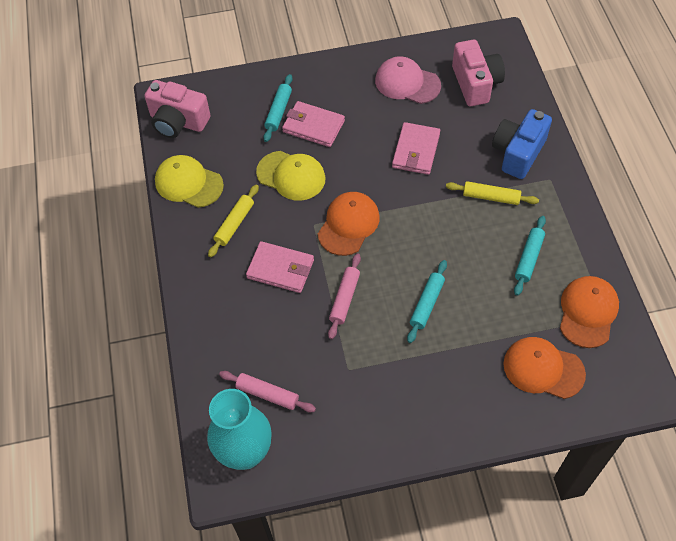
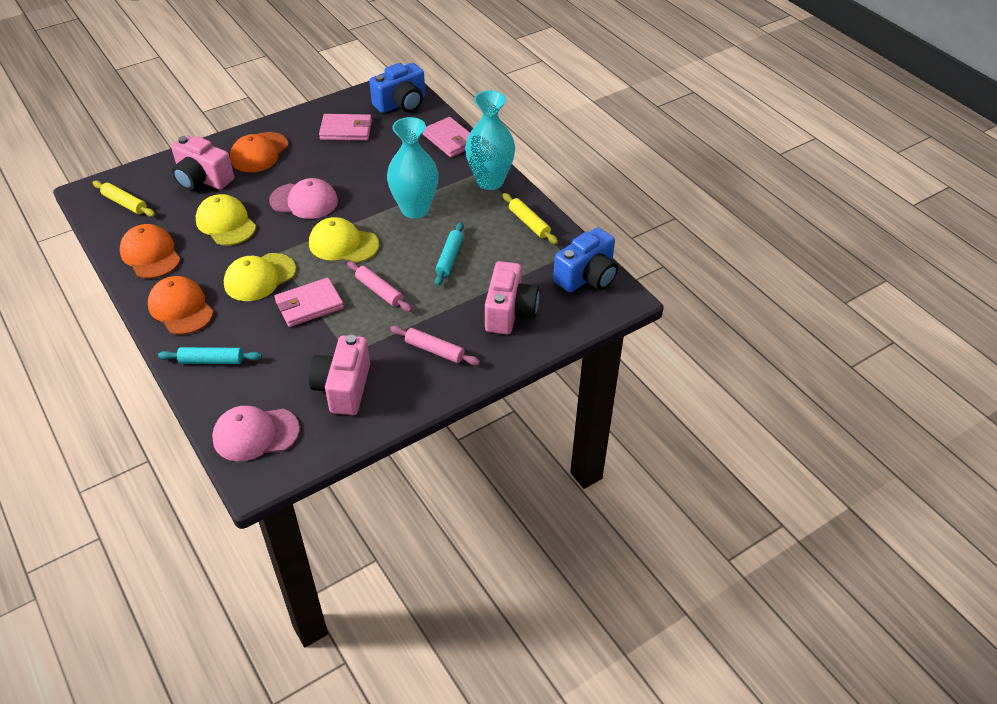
blue camera: 1 -> 2
pink camera: 2 -> 3
pink cap: 1 -> 2
turquoise rolling pin: 3 -> 2
turquoise vase: 1 -> 2
yellow cap: 2 -> 3

